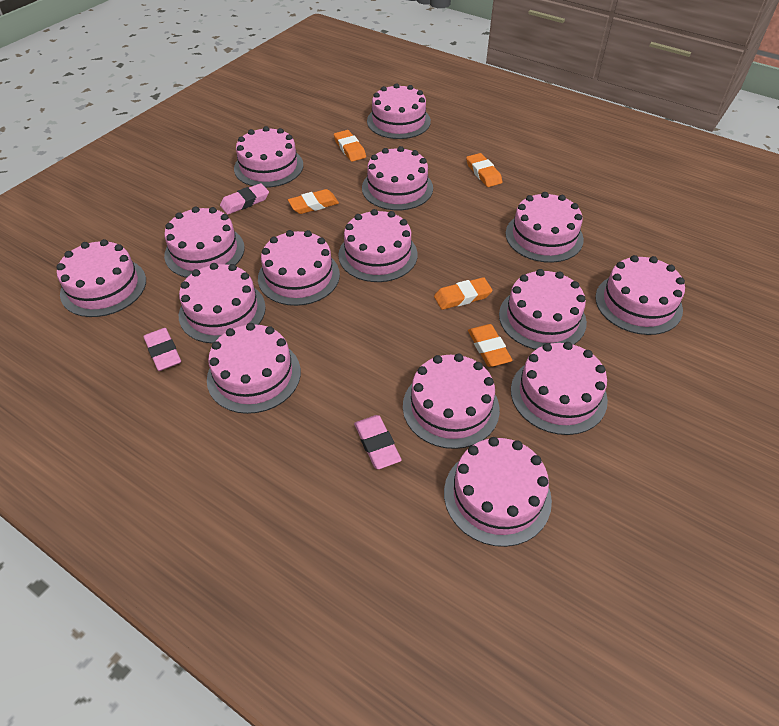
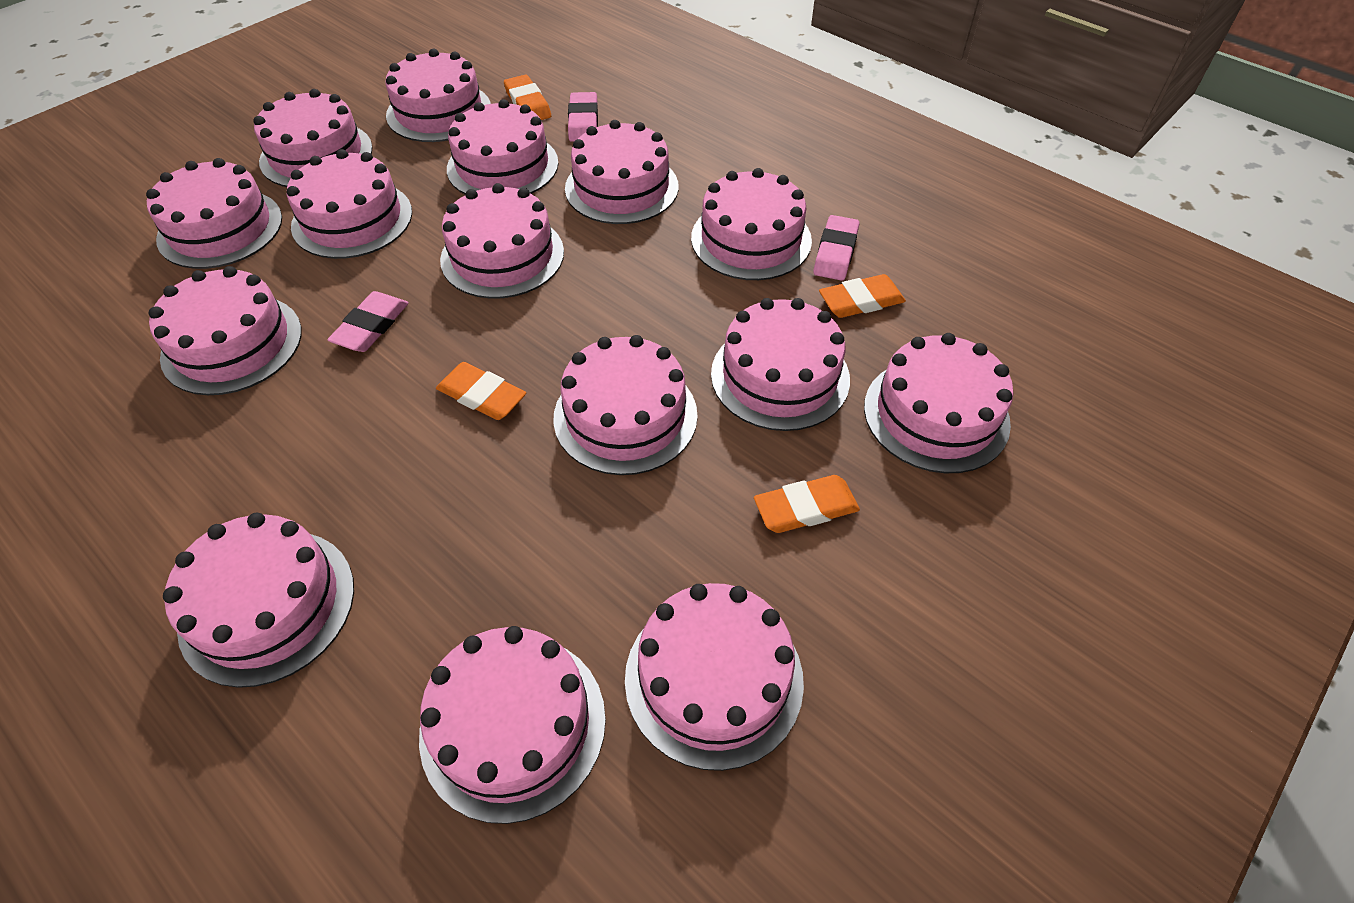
orange eraser: 5 -> 4

